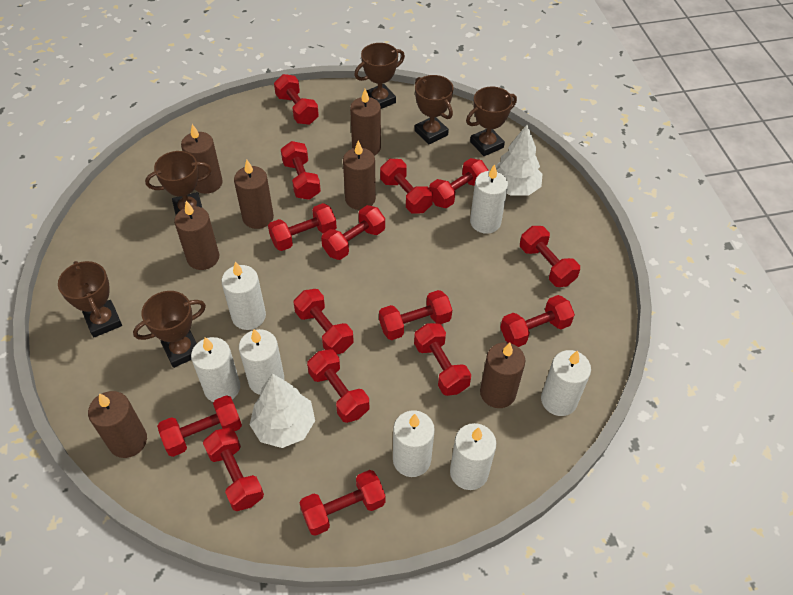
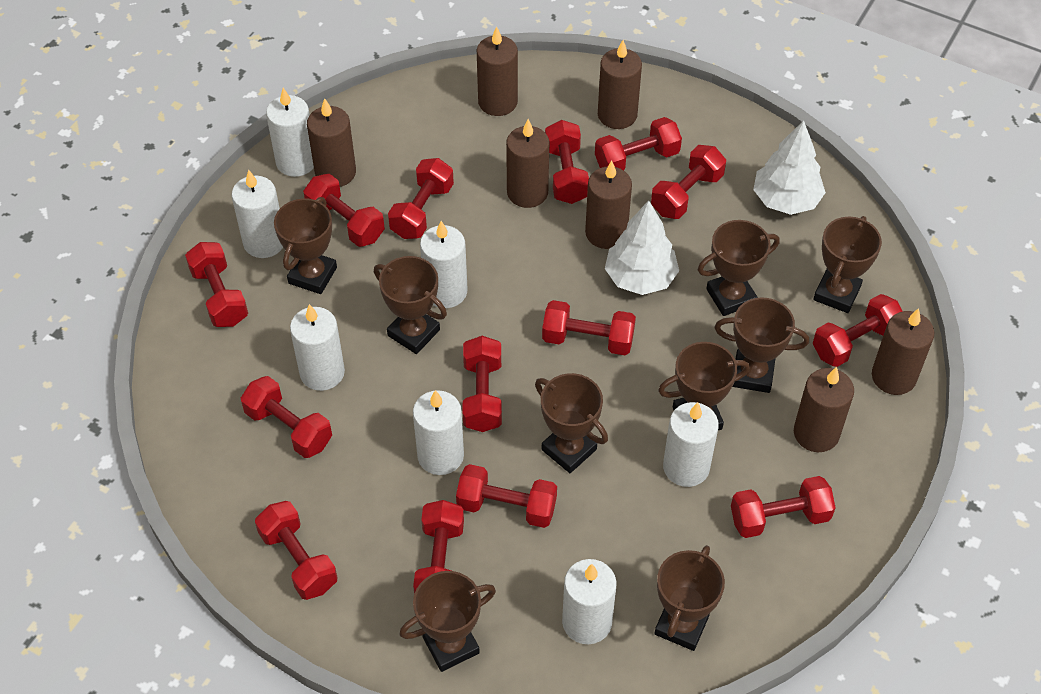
brown trophy: 6 -> 9
red dumbbell: 15 -> 14

